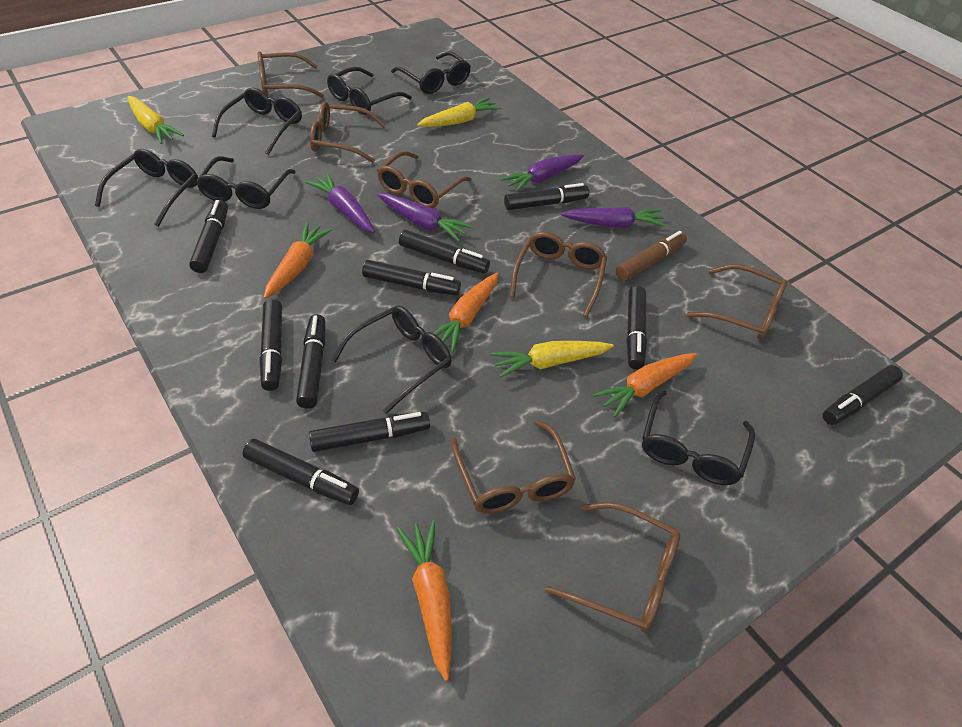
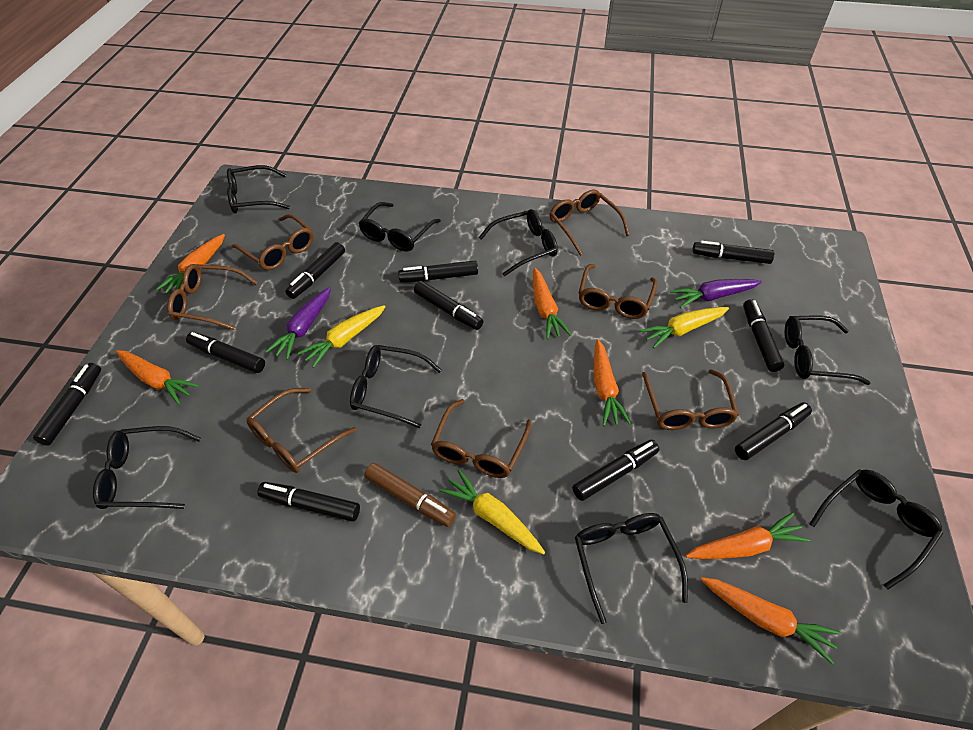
black glasses: 7 -> 8
orange carrot: 4 -> 6
purple carrot: 4 -> 2

